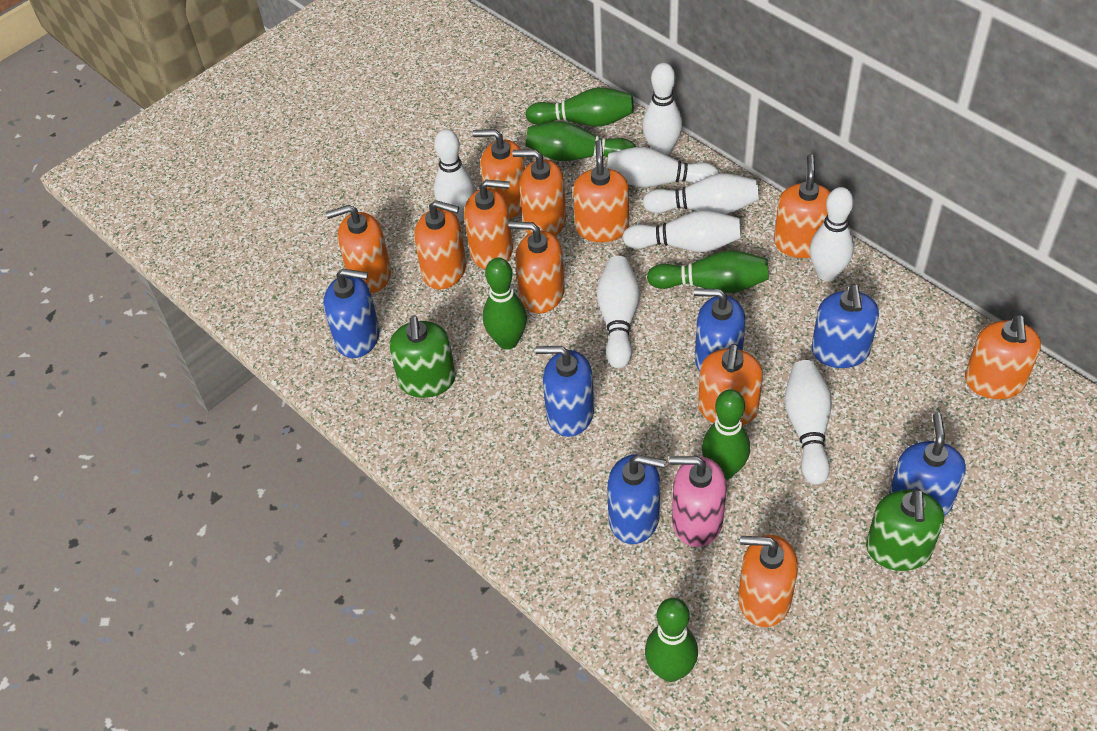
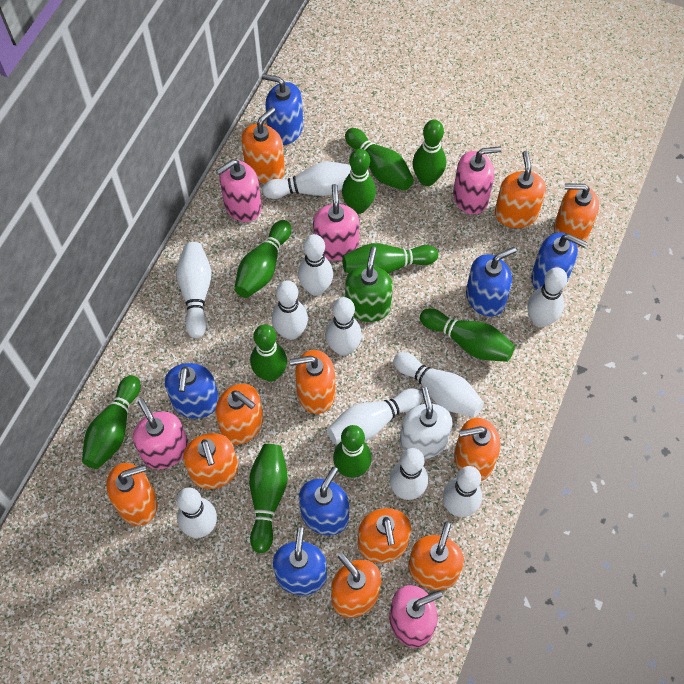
green bowling pin: 6 -> 10
green soap dispenser: 2 -> 1
pink soap dispenser: 1 -> 5
white bowling pin: 8 -> 11
white soap dispenser: 0 -> 1

